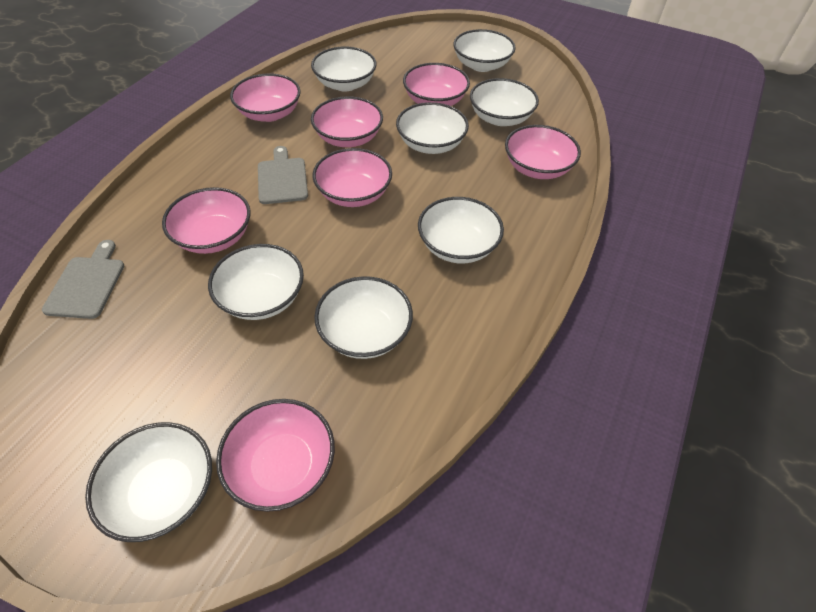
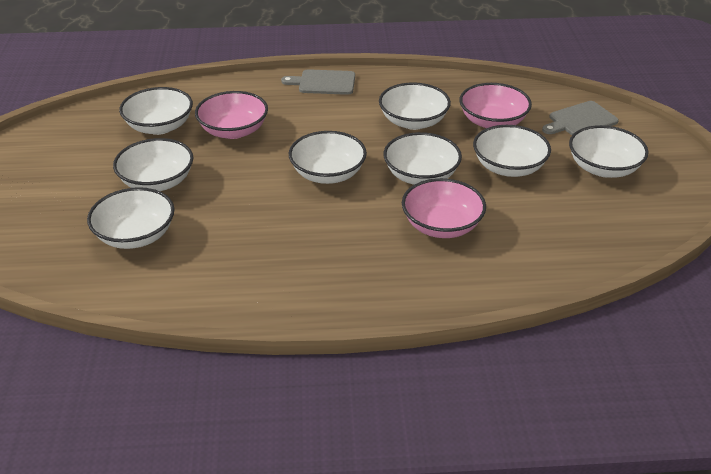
pink bowl: 7 -> 3

